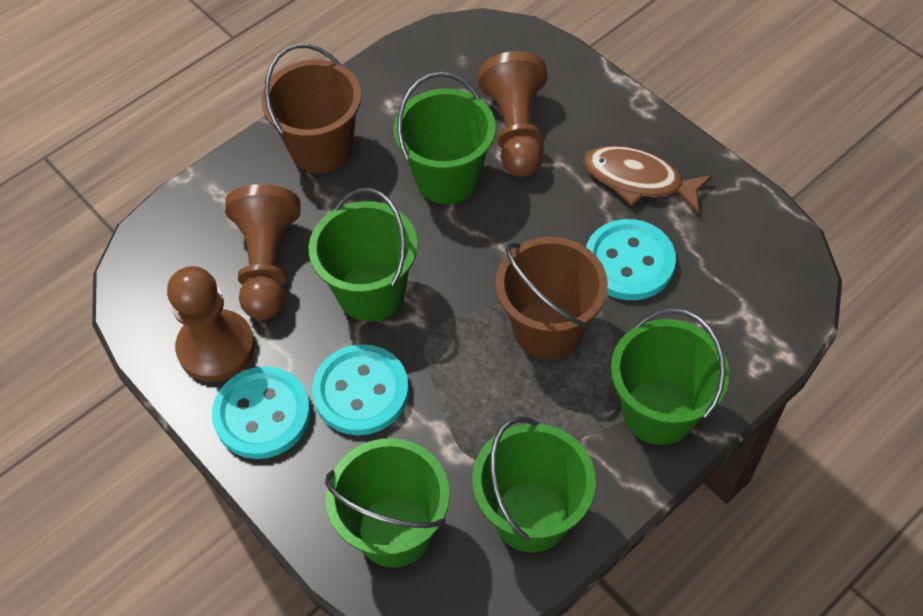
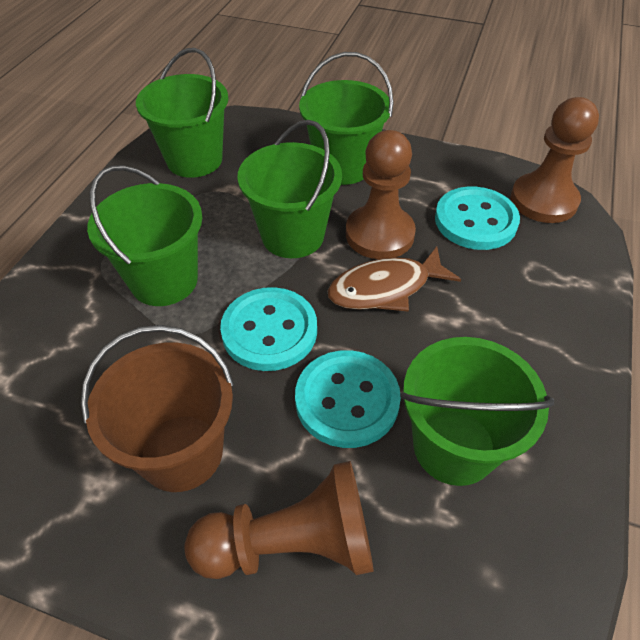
brown bucket: 2 -> 1

